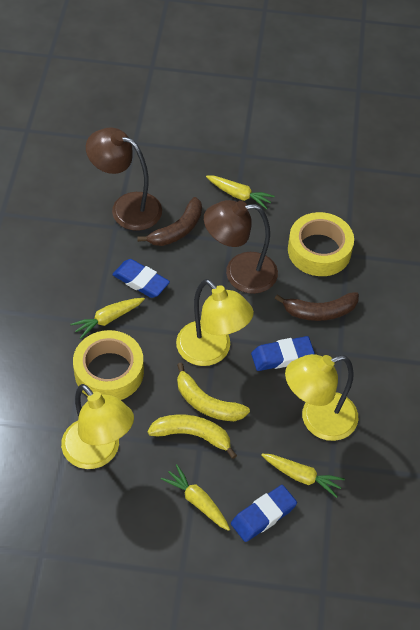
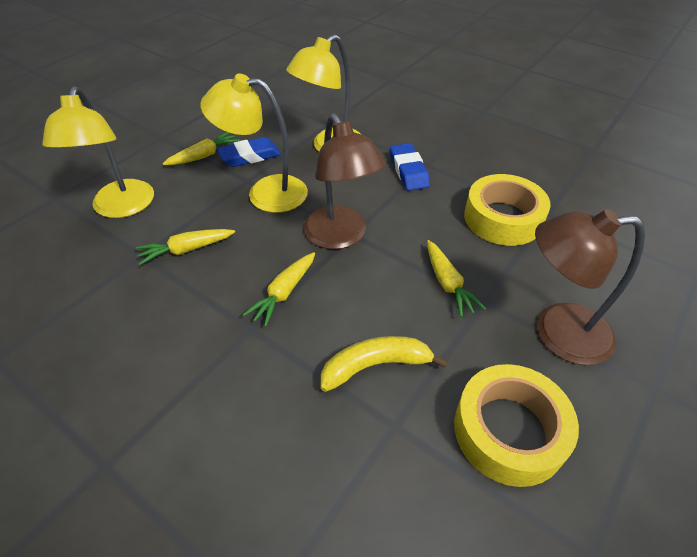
blue eraser: 3 -> 2
brown banana: 2 -> 0
yellow banana: 2 -> 1

